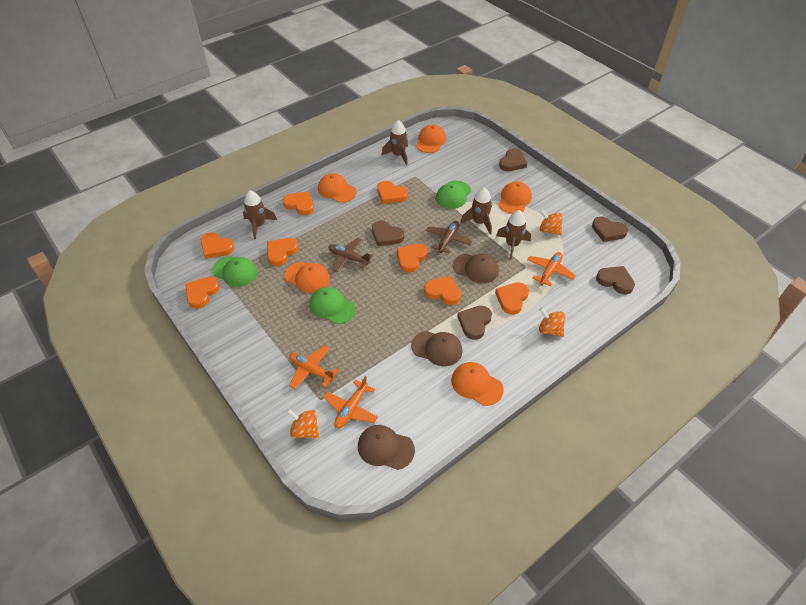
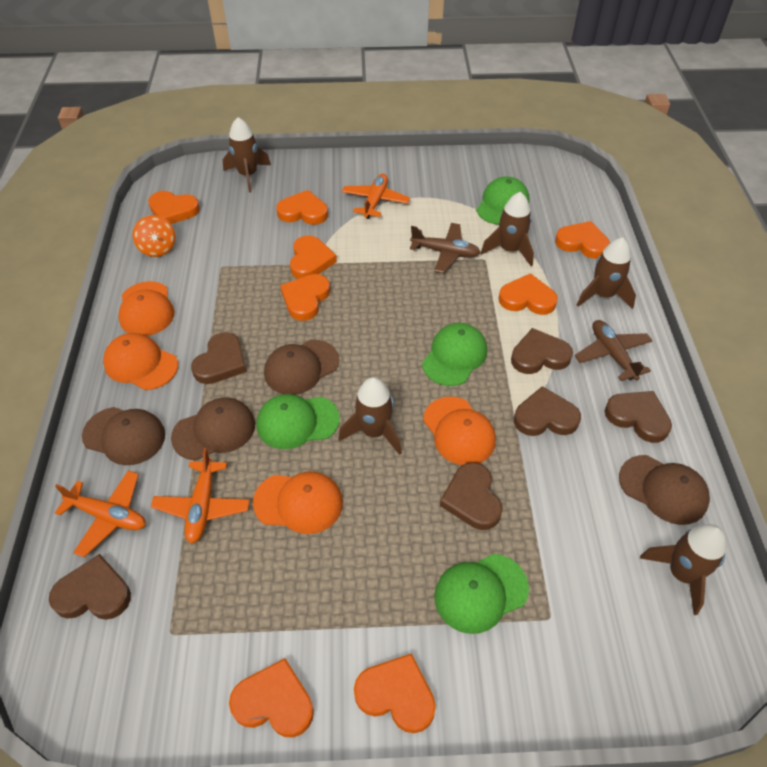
brown cap: 3 -> 4
brown heart: 5 -> 6
brown rocket: 4 -> 5
green cap: 3 -> 4
orange cap: 5 -> 4
orange spinning top: 3 -> 1

